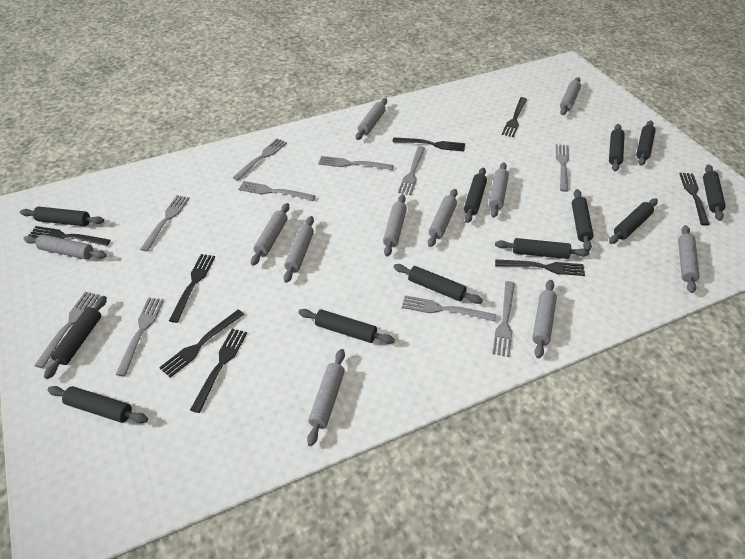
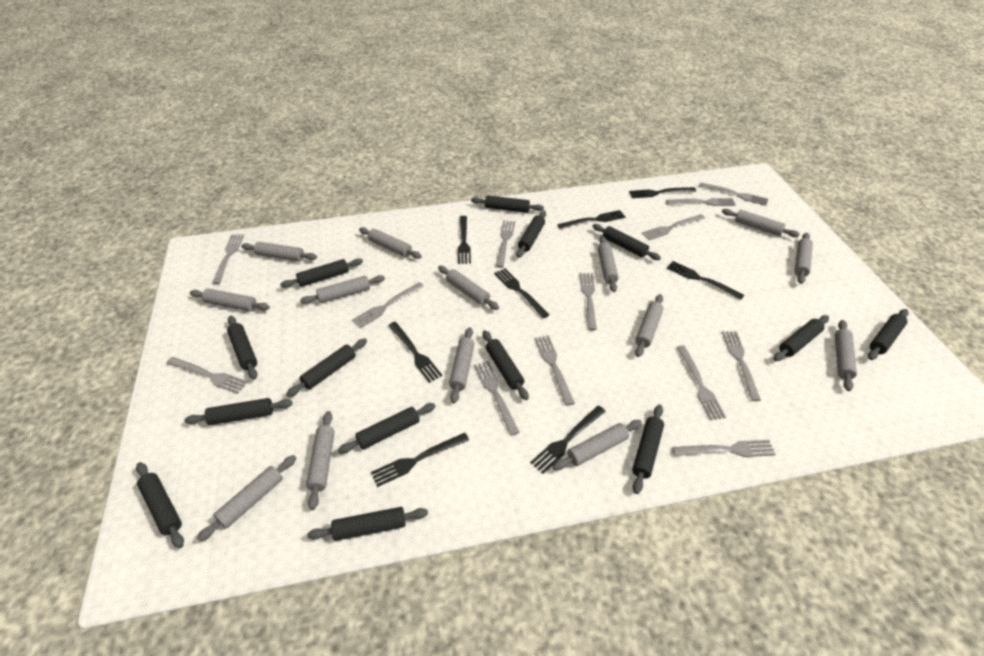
black rolling pin: 12 -> 14
grey fork: 10 -> 13
grey rolling pin: 11 -> 14

